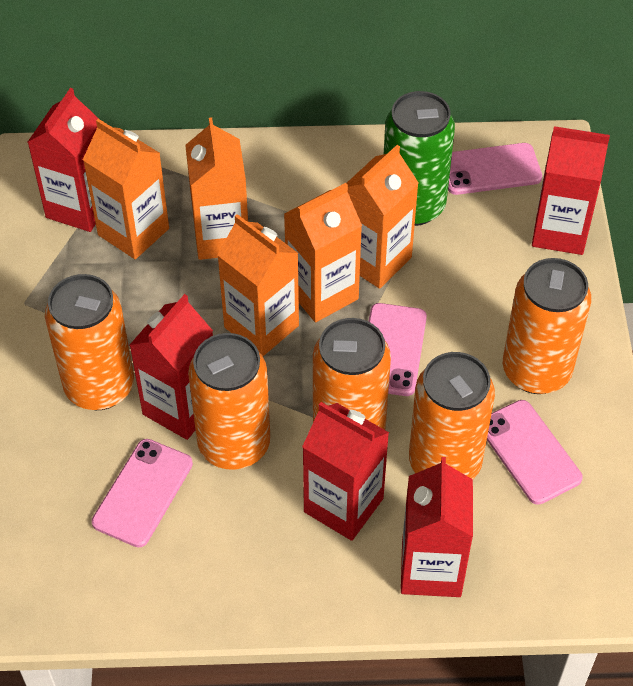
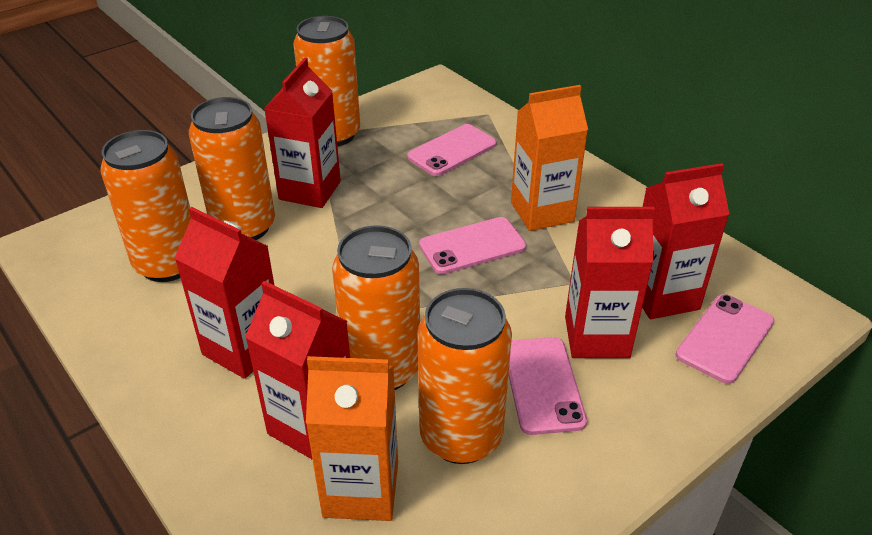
green can: 1 -> 0
orange carton: 5 -> 2

